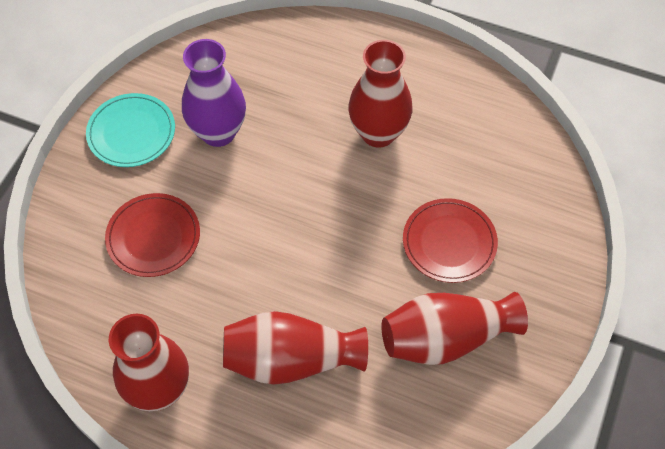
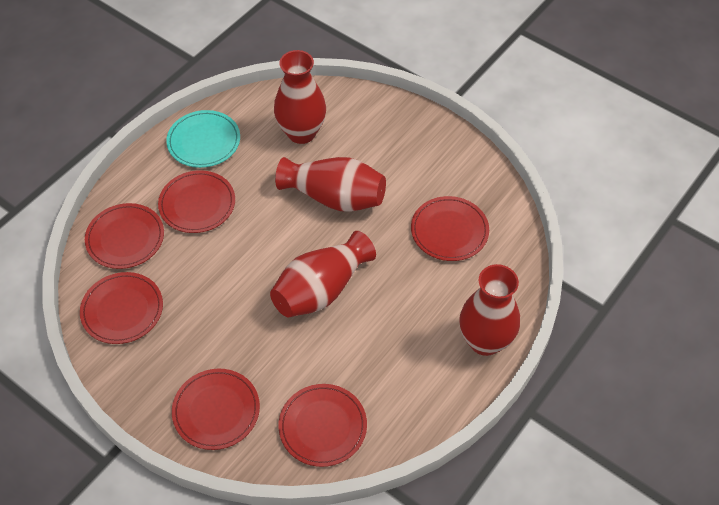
purple vase: 1 -> 0
red plate: 2 -> 6

